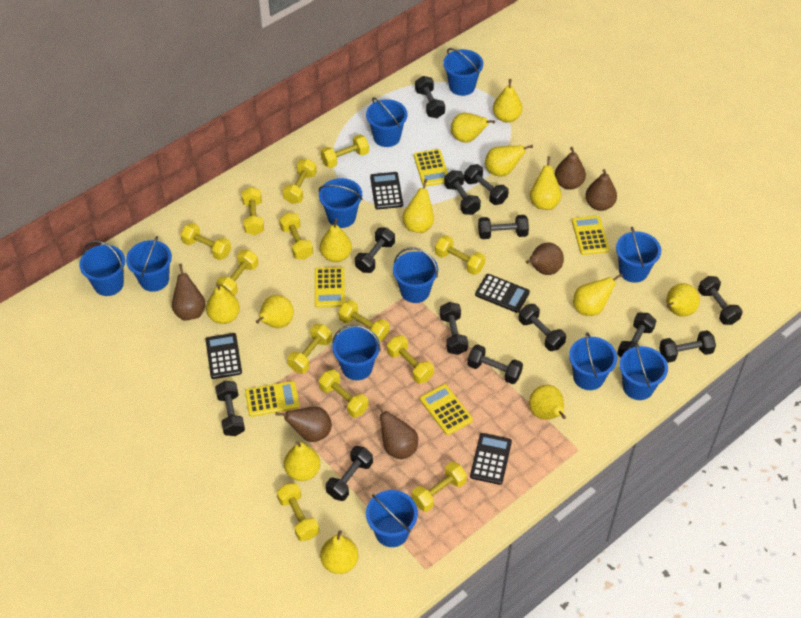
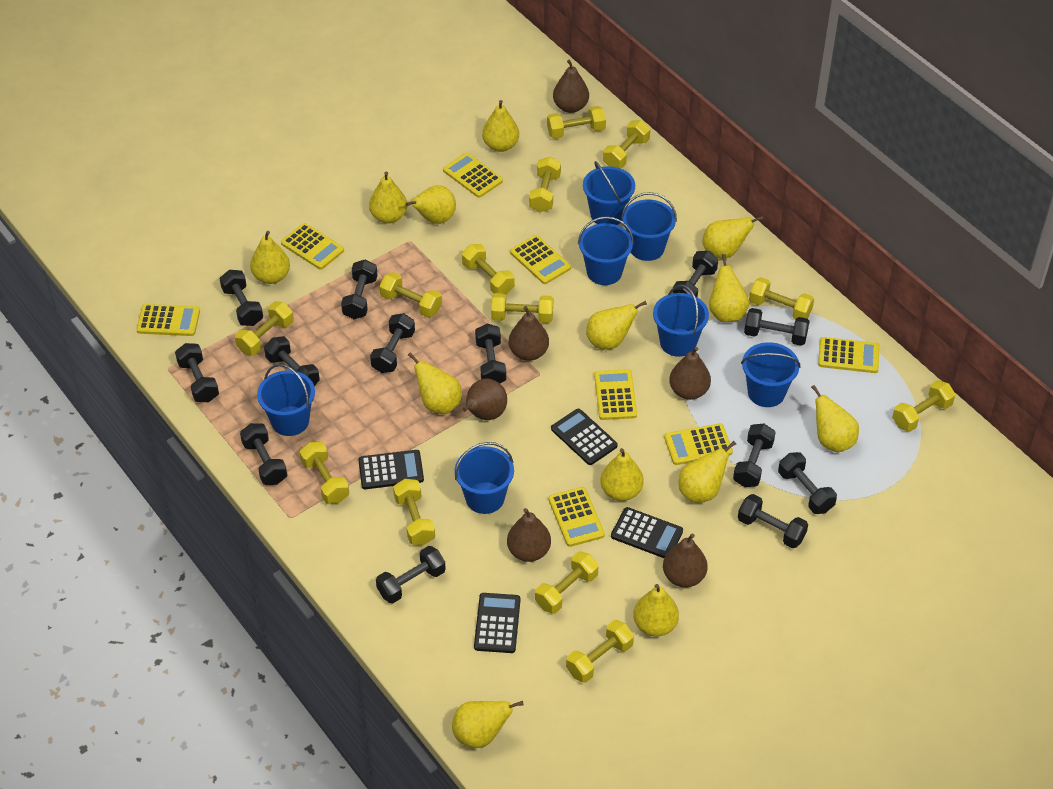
blue bucket: 11 -> 7
yellow calculator: 5 -> 8

